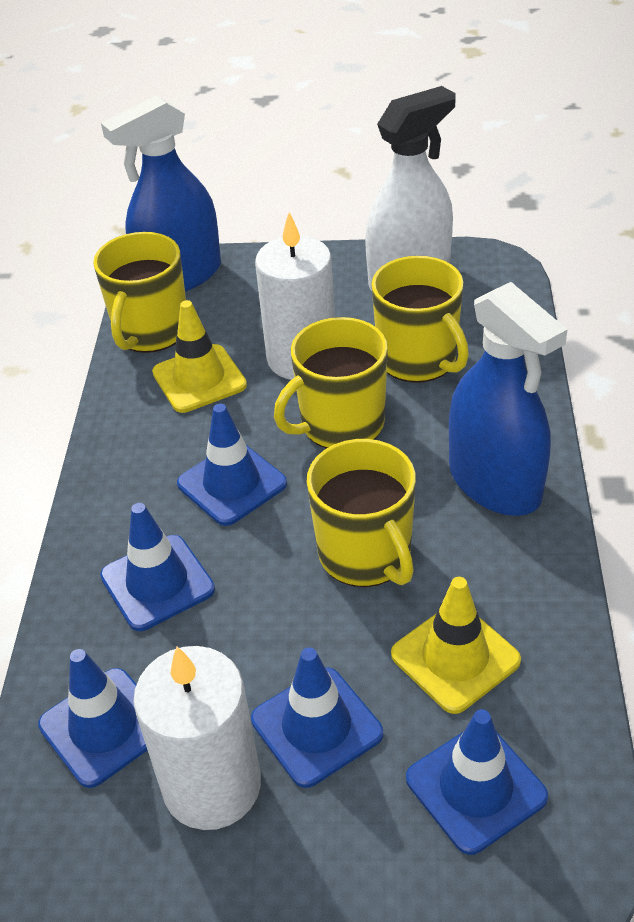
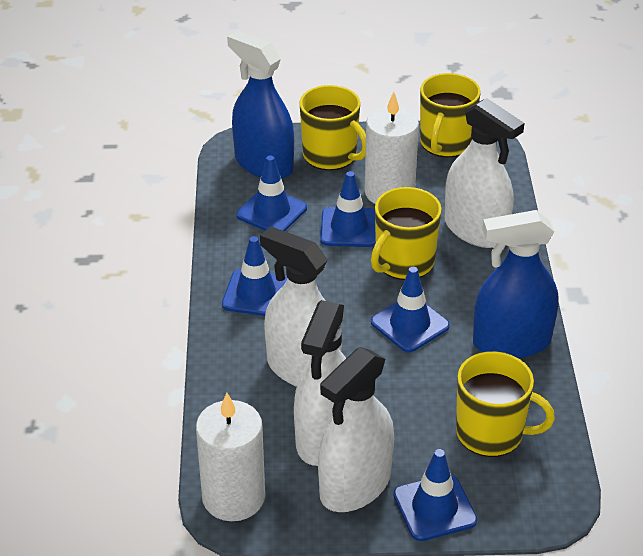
white spray bottle: 1 -> 4
yellow traffic cone: 2 -> 0

